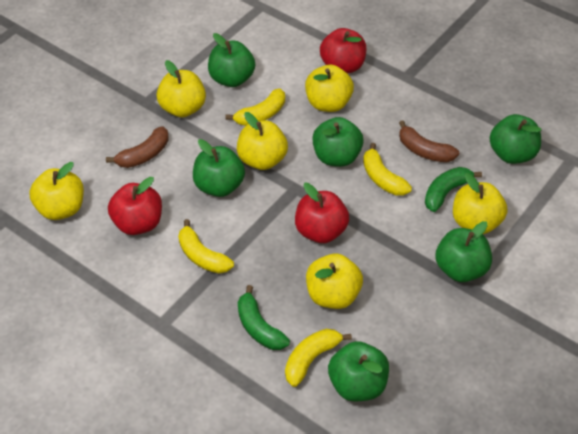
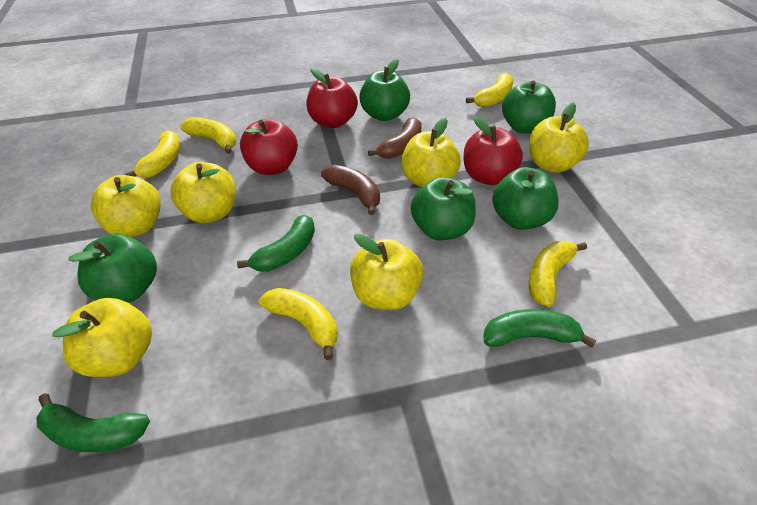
green apple: 6 -> 5
green banana: 2 -> 3
yellow banana: 4 -> 5

